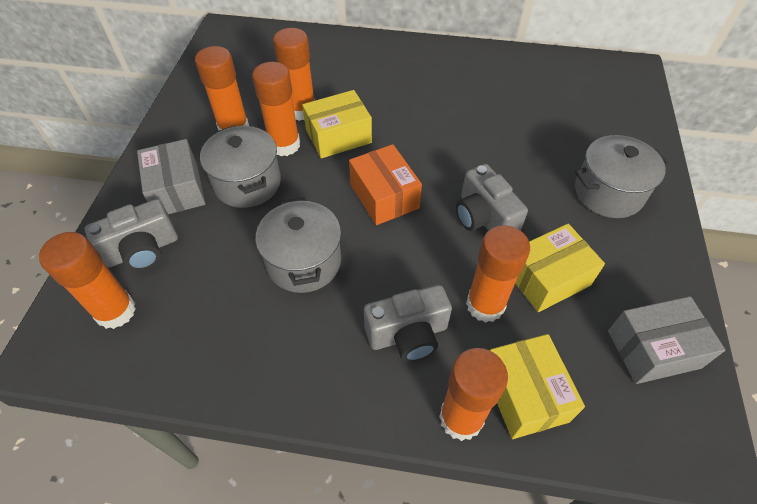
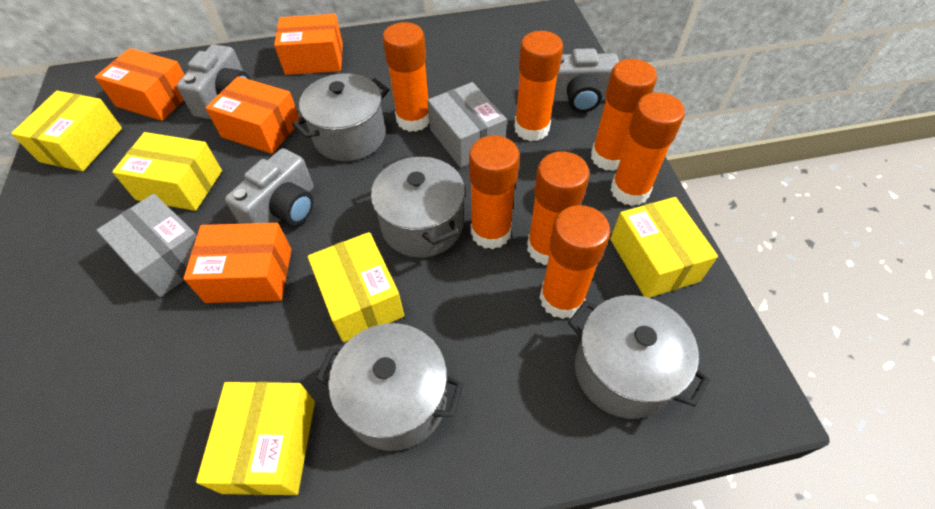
grey pot: 3 -> 4
orange box: 1 -> 4
orange glue stick: 6 -> 7
yellow box: 3 -> 5

